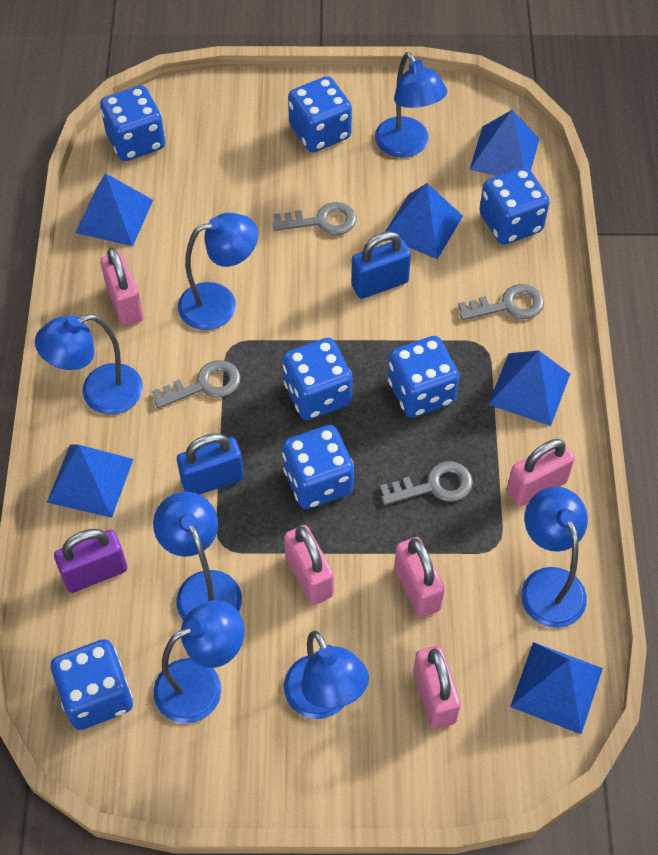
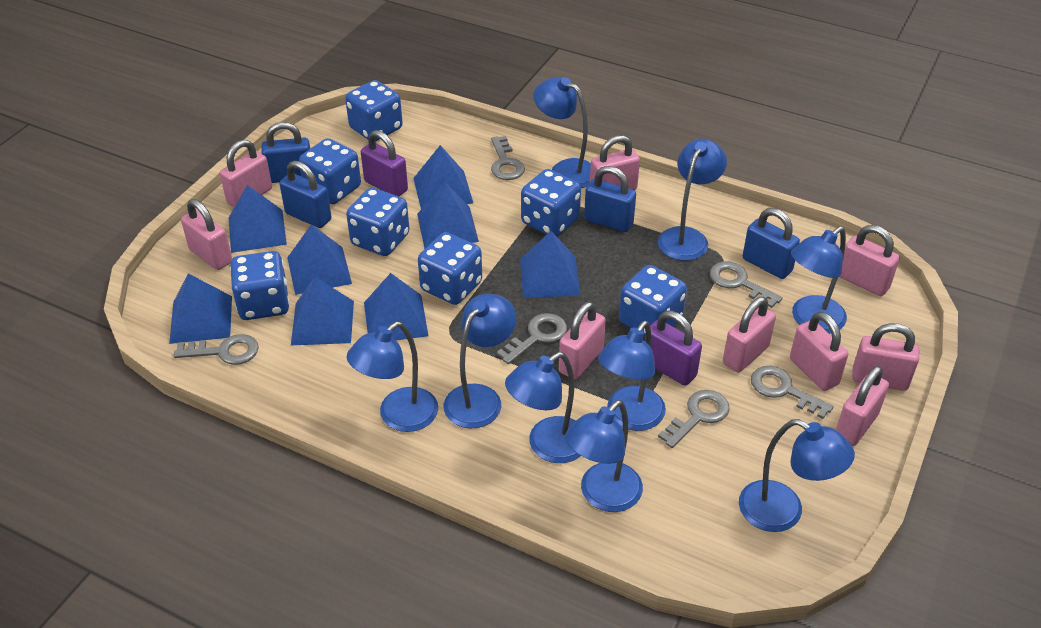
blue lamp: 7 -> 9
blue padlock: 2 -> 4
blue pyramid: 6 -> 8
grey key: 4 -> 6
pink padlock: 5 -> 9
purple padlock: 1 -> 2

